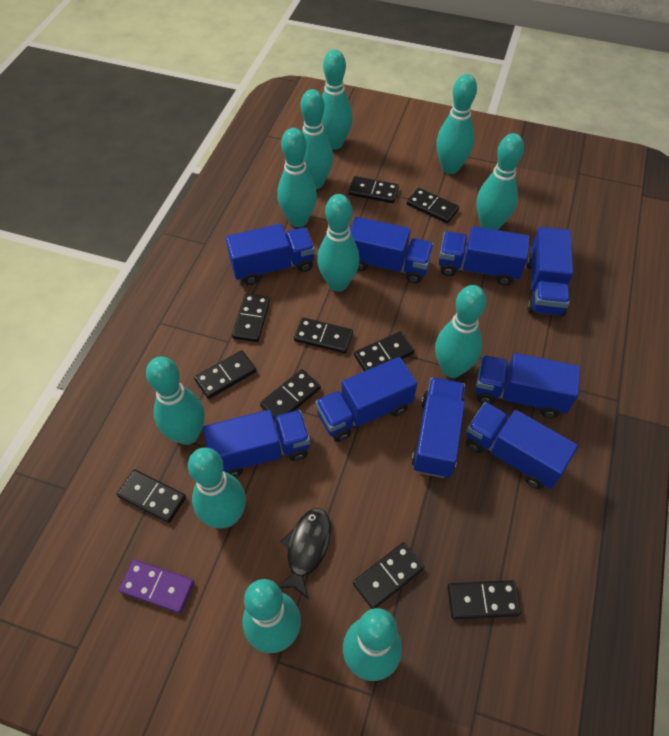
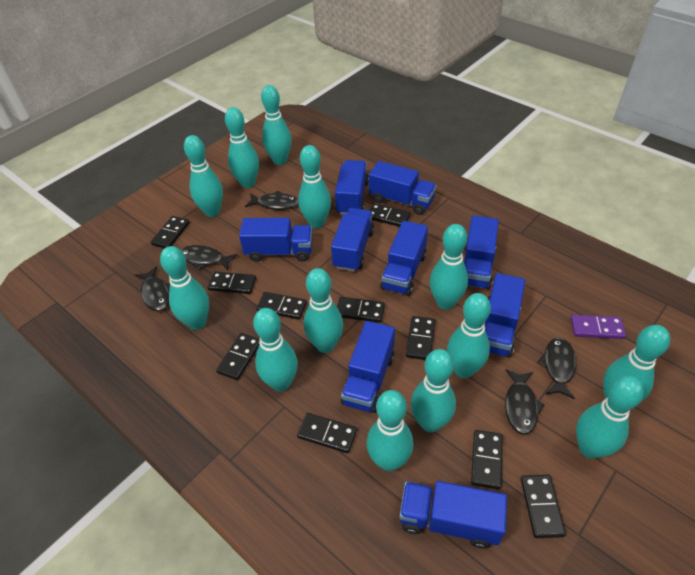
black fish: 1 -> 5
turquoise bowling pin: 11 -> 13

